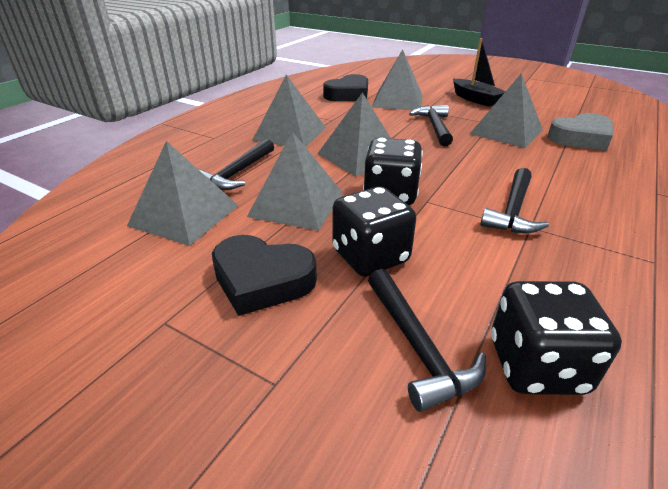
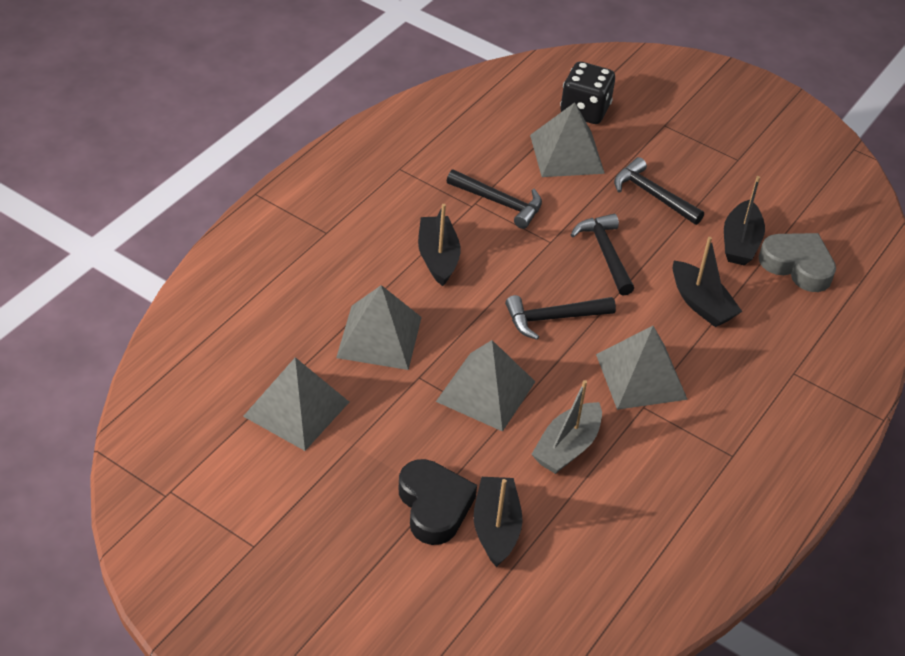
black boat: 1 -> 4
black dice: 3 -> 1
black heart: 2 -> 1
grey boat: 0 -> 1
grey pyramid: 6 -> 5

